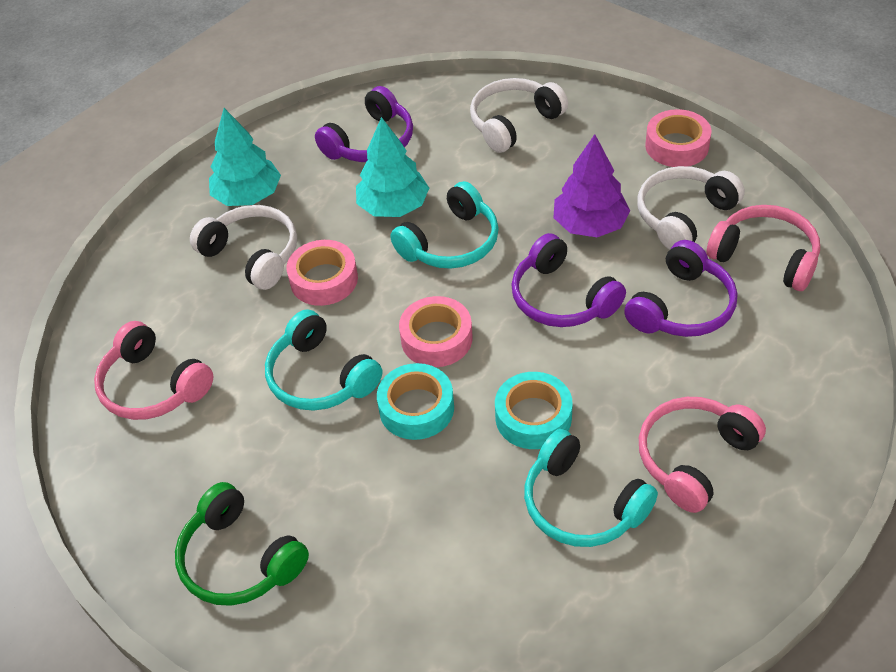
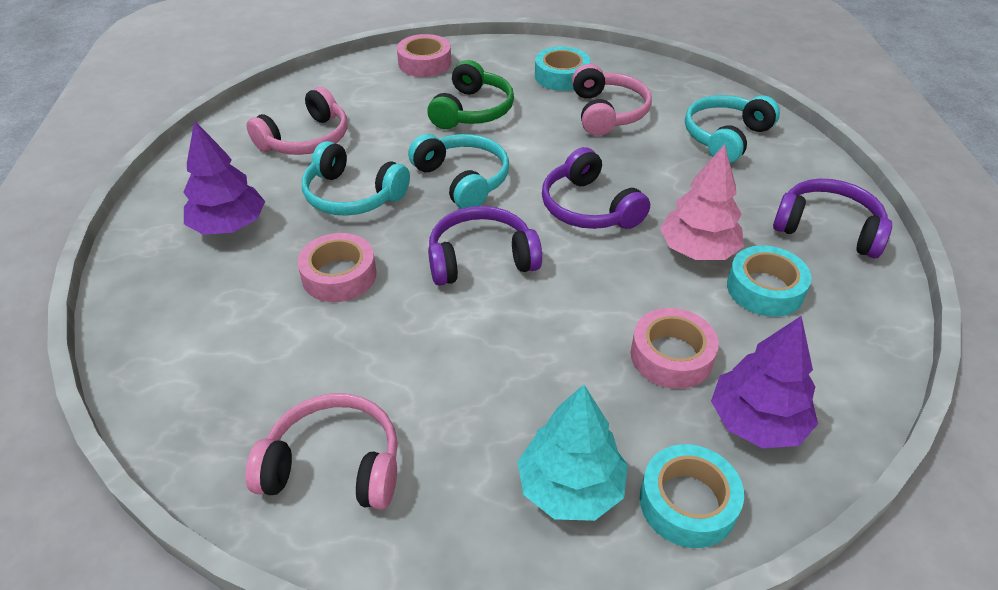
pink tree: 0 -> 1
purple tree: 1 -> 2
turquoise tape: 2 -> 3
turquoise tree: 2 -> 1
white headphones: 3 -> 0

